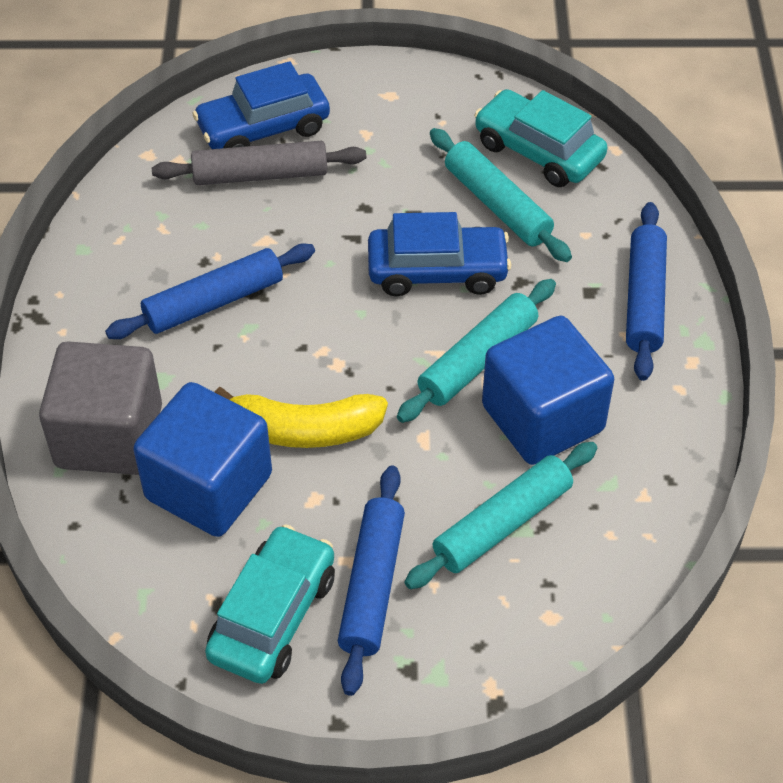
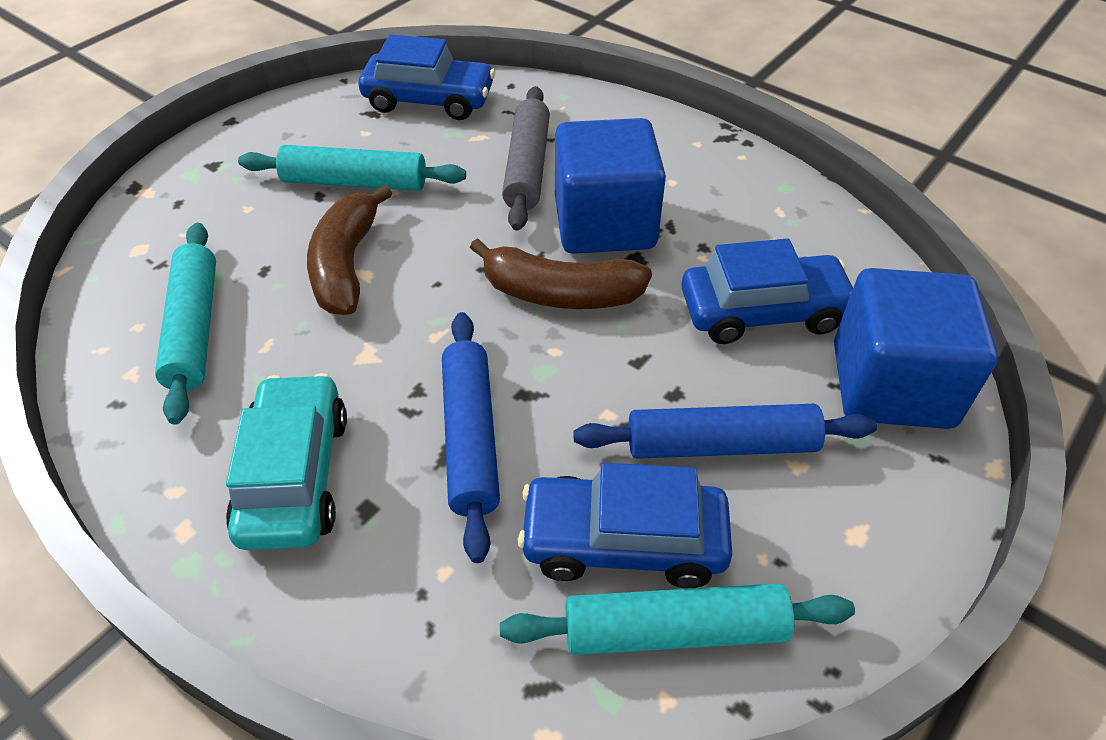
blue car: 2 -> 3
blue rolling pin: 3 -> 2
brown banana: 0 -> 2
grey cube: 1 -> 0
turquoise car: 2 -> 1
yellow banana: 1 -> 0

